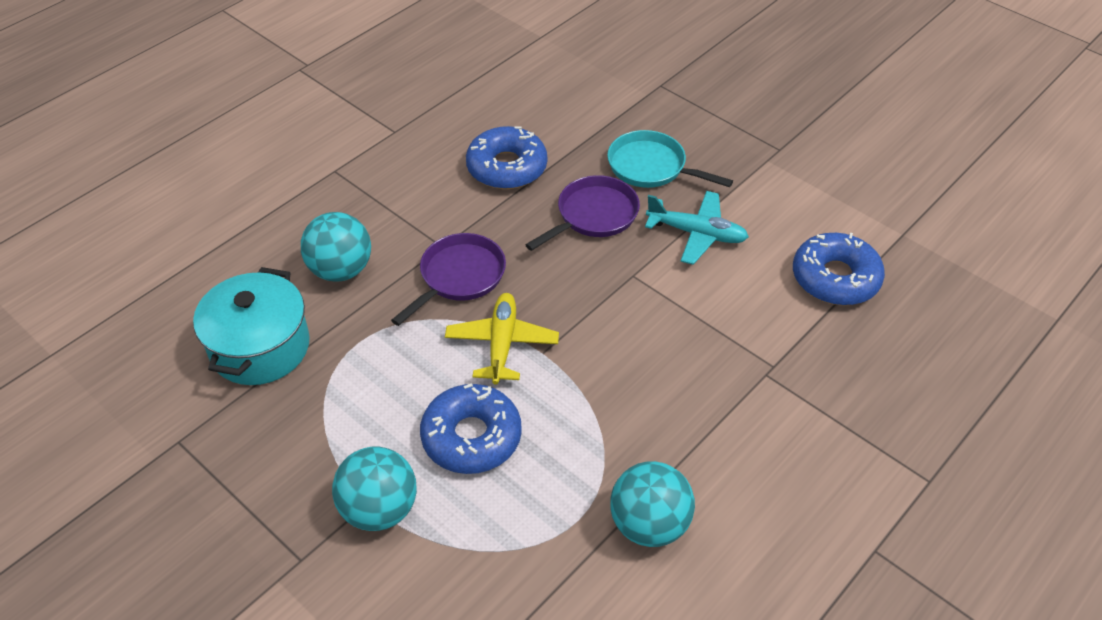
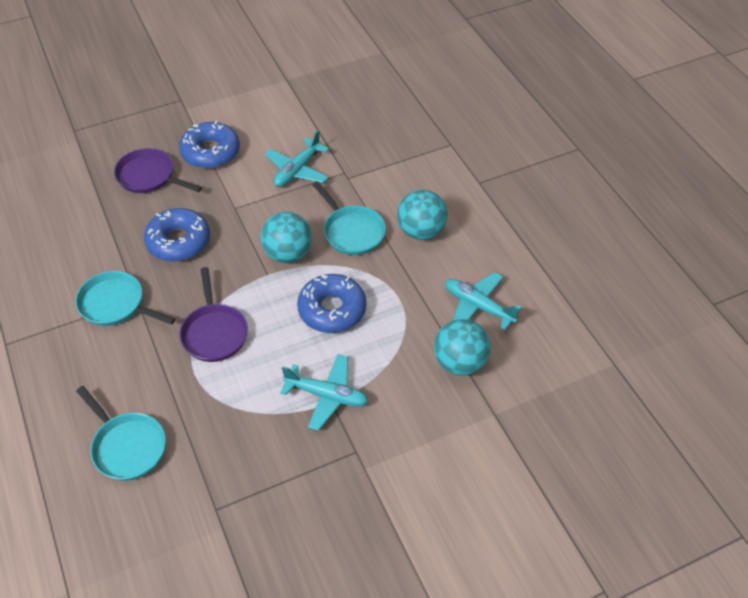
turquoise pan: 1 -> 3
turquoise plane: 1 -> 3
turquoise pot: 1 -> 0
yellow plane: 1 -> 0

